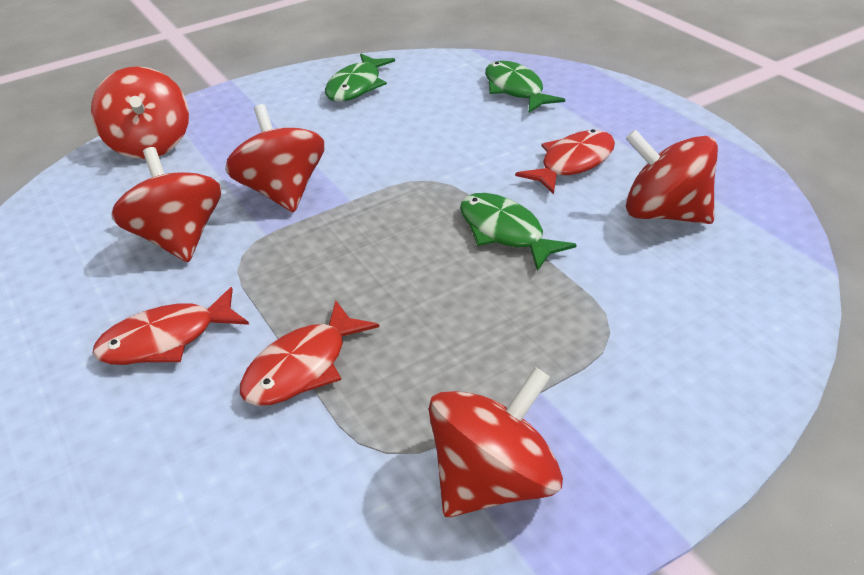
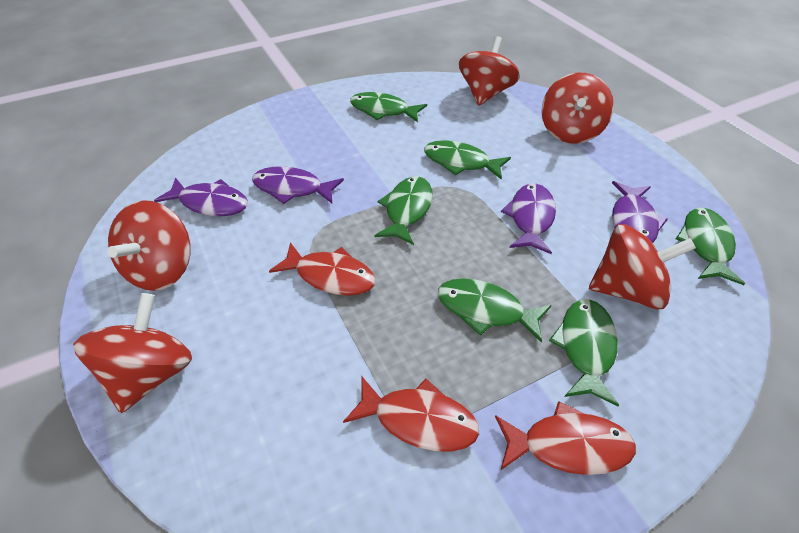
green fish: 3 -> 6
purple fish: 0 -> 4

